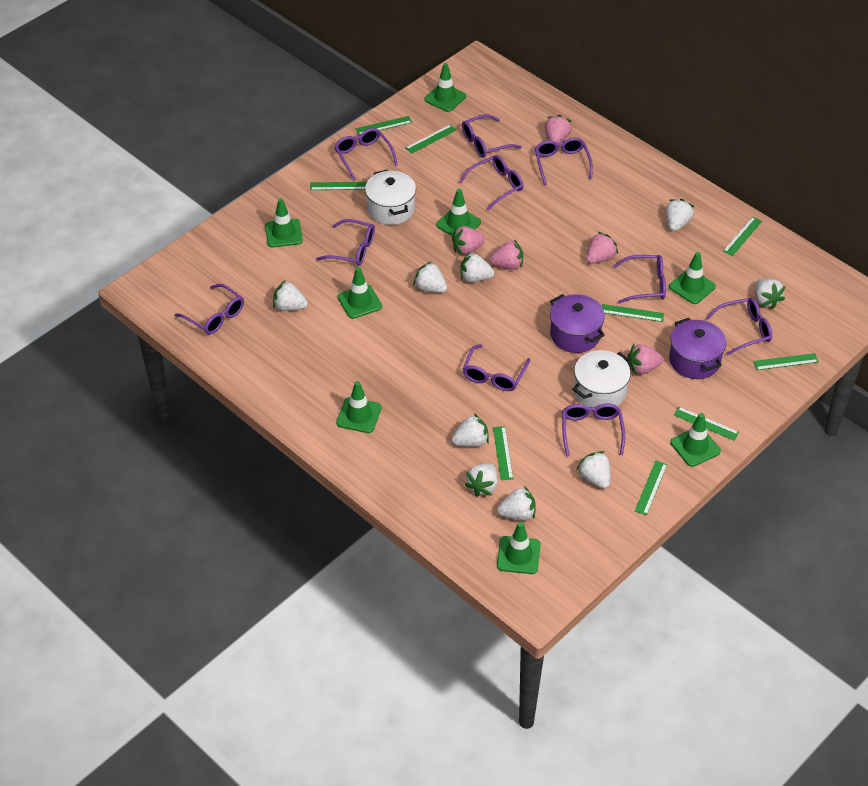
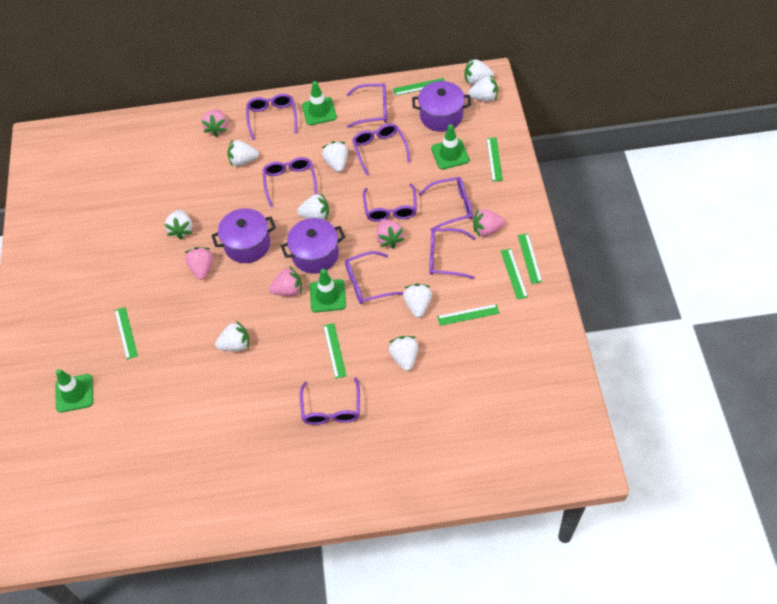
green ruler: 9 -> 7
green traffic cone: 8 -> 4
purple glasses: 10 -> 9
purple pot: 2 -> 3
white pot: 2 -> 0

